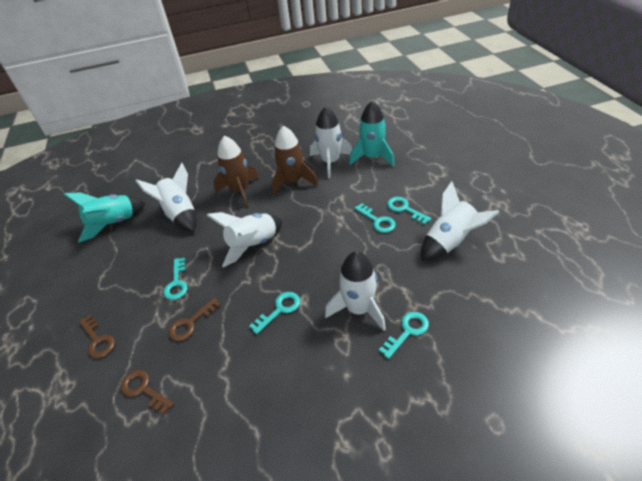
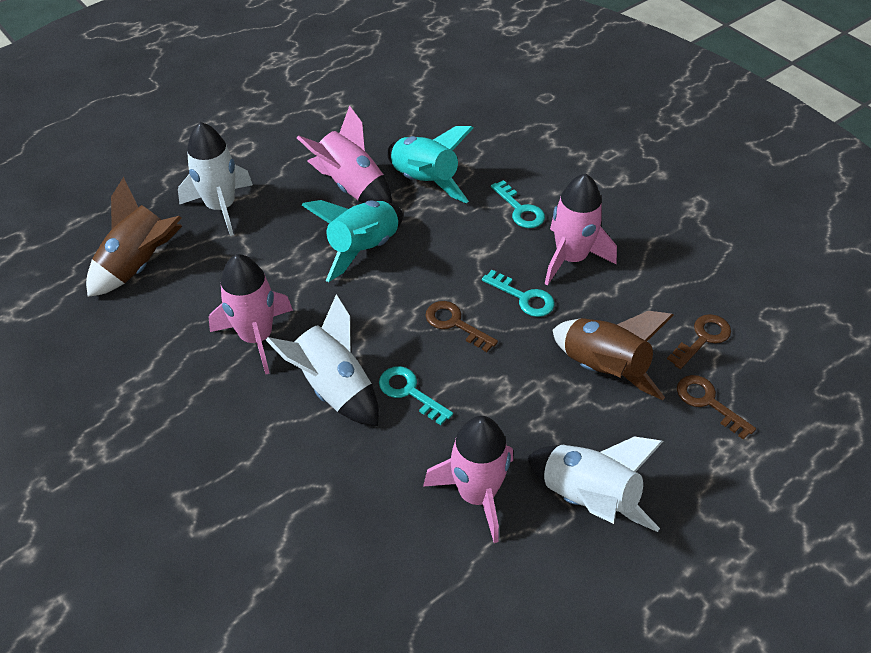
pink rocket: 0 -> 4
turquoise key: 5 -> 3
white rocket: 5 -> 3

